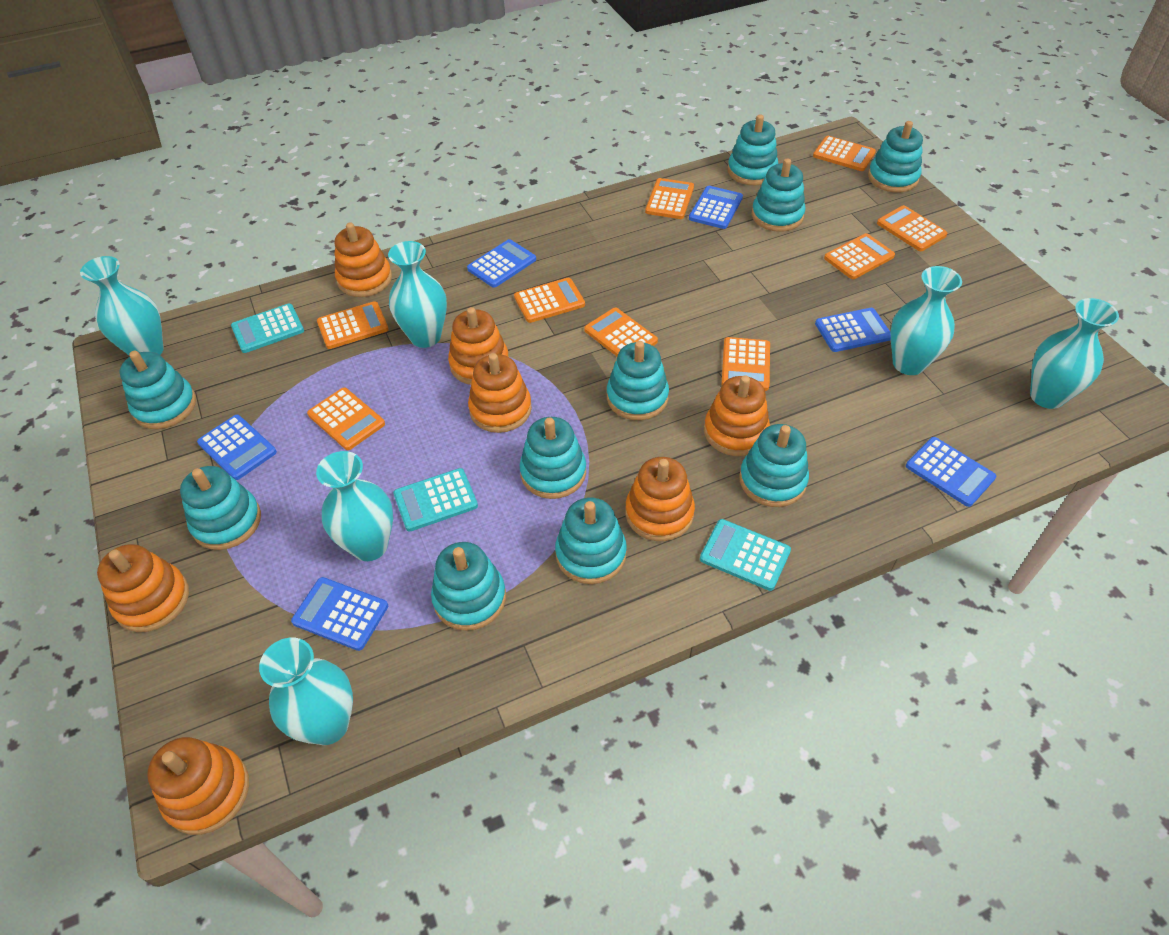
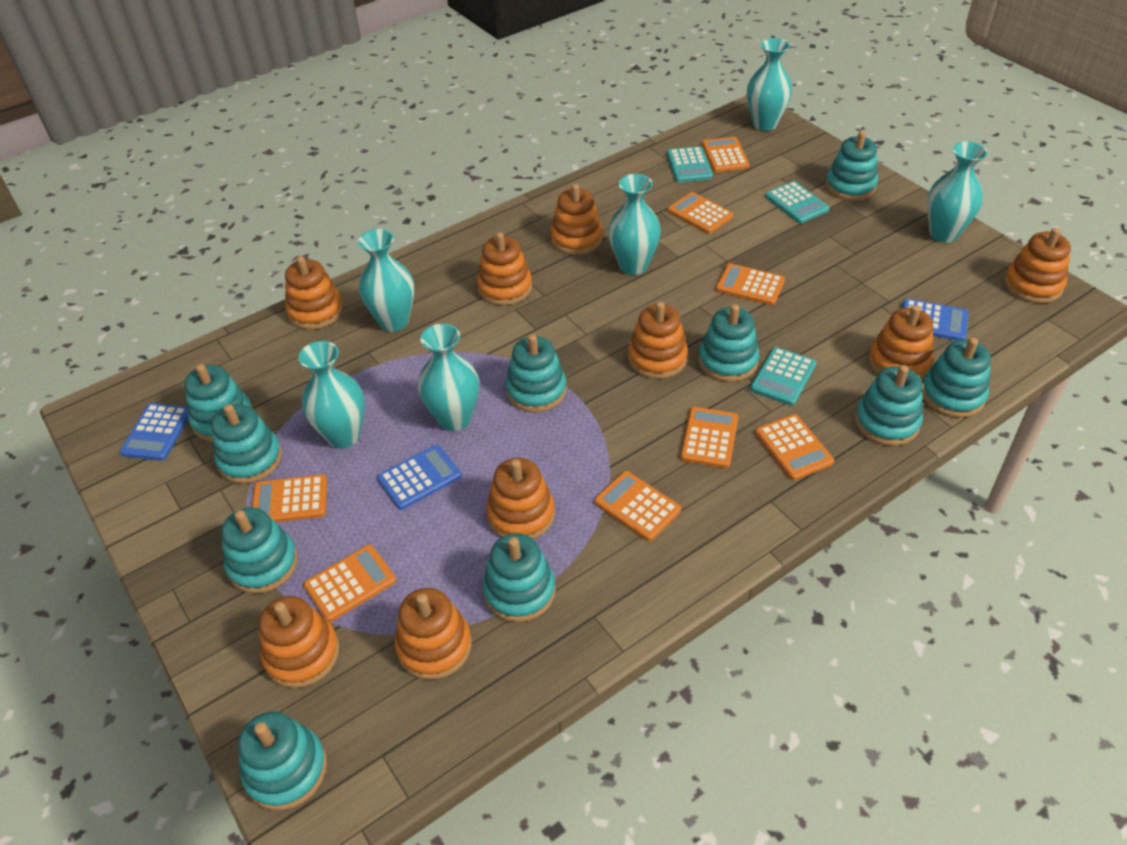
blue calculator: 6 -> 3
orange calculator: 9 -> 8
orange stacking toy: 7 -> 9

